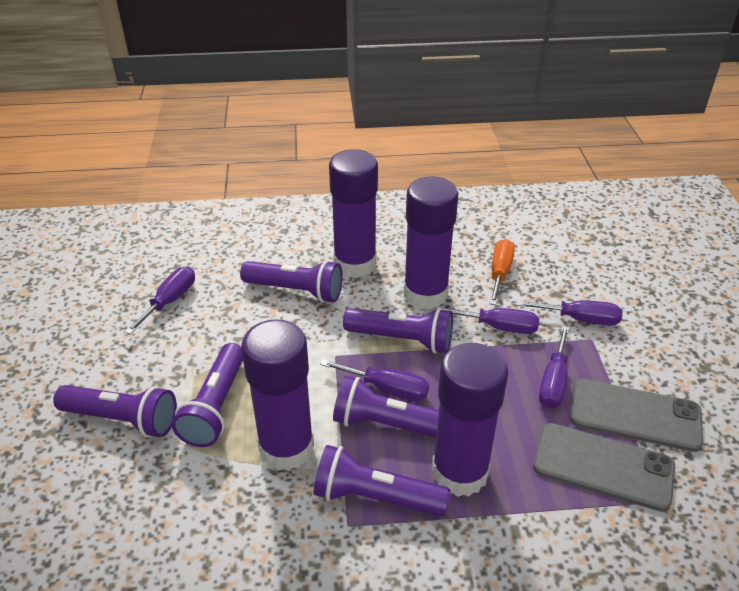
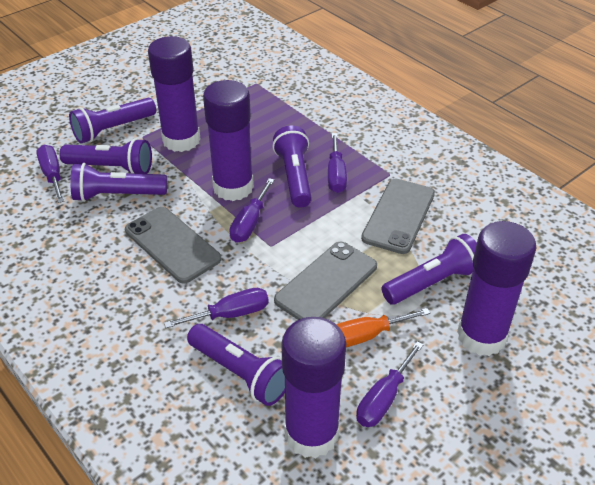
grey phone: 2 -> 3

